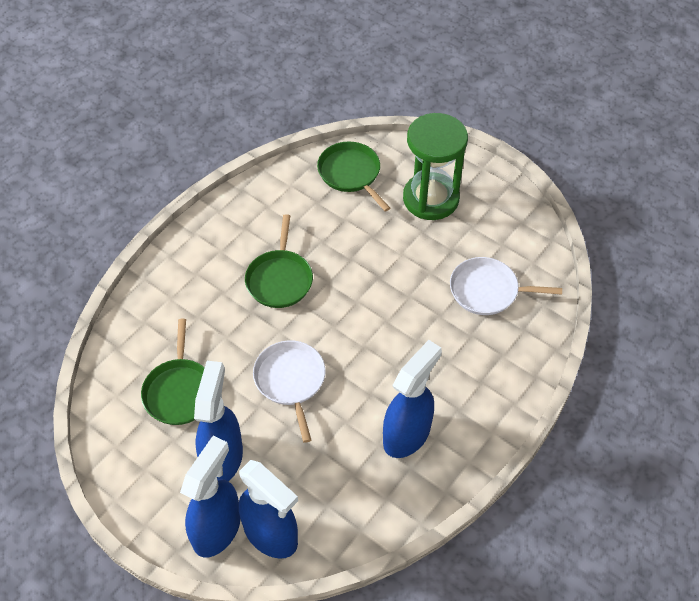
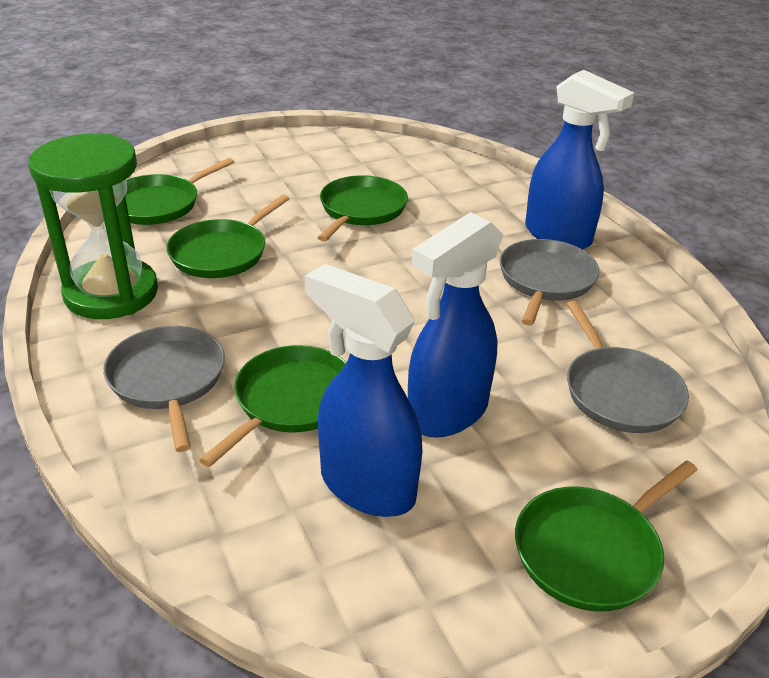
blue spray bottle: 4 -> 3
green pan: 3 -> 5
grey pan: 0 -> 3
white pan: 2 -> 0

